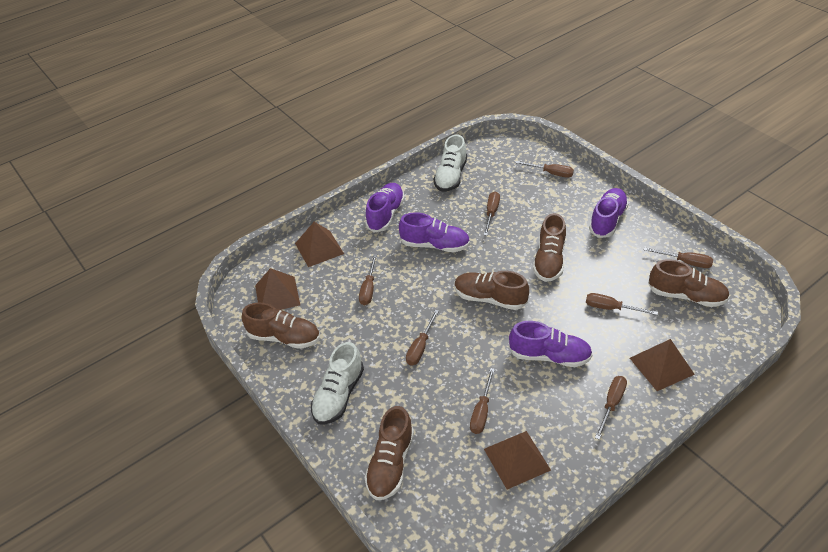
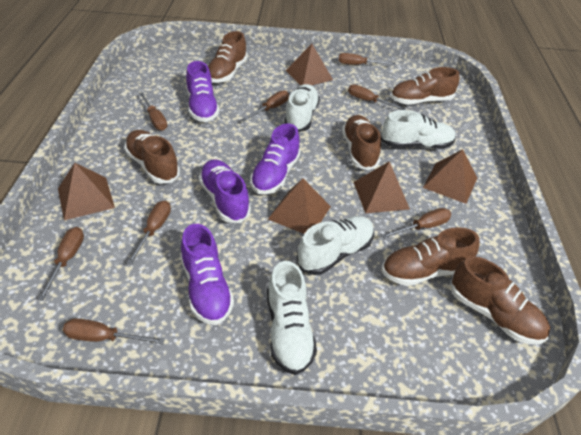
brown pyramid: 4 -> 5
brown shoe: 5 -> 6
white shoe: 2 -> 4

